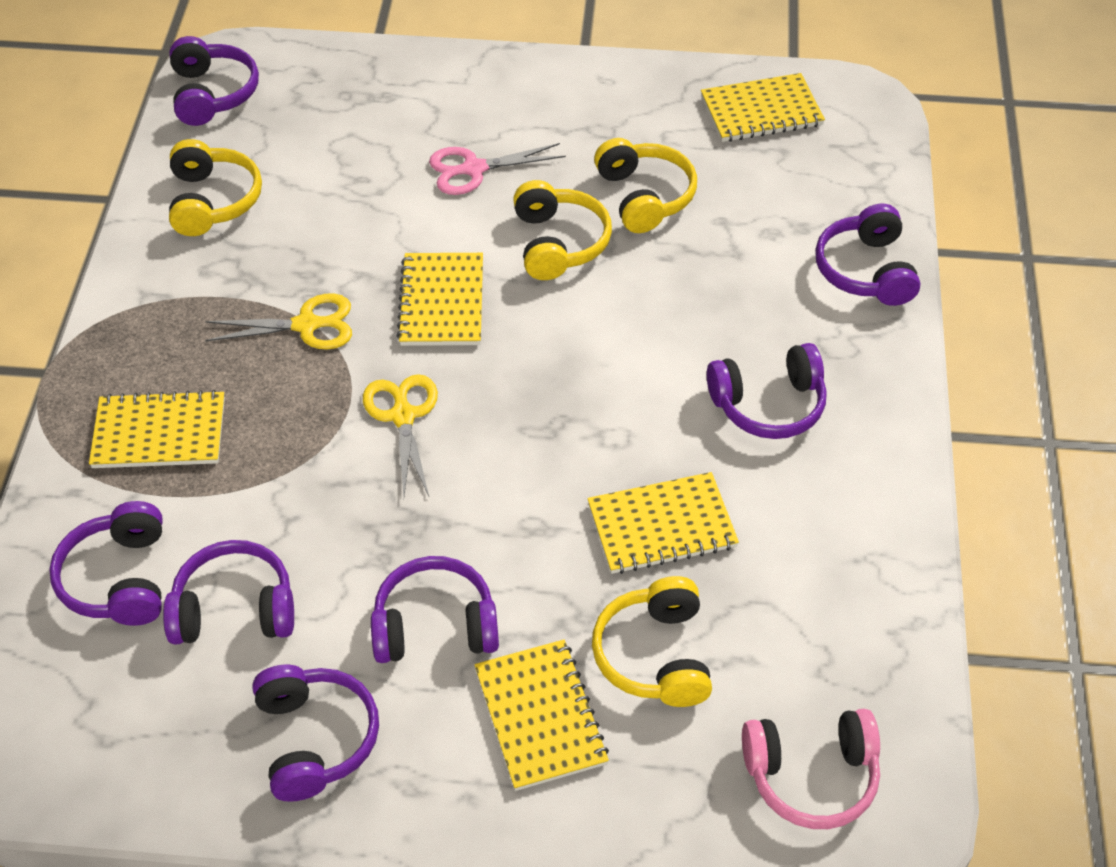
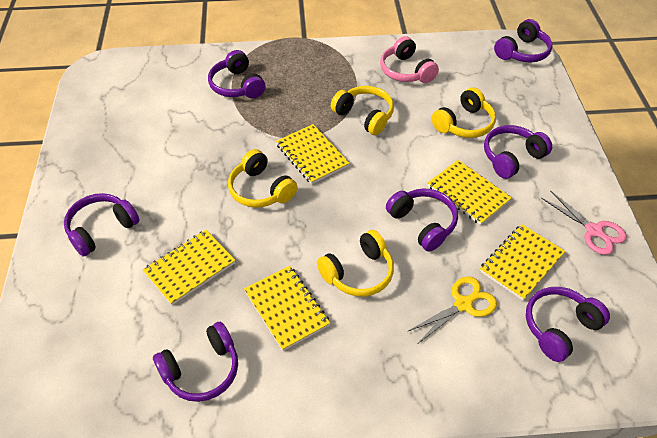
yellow scissors: 2 -> 1

